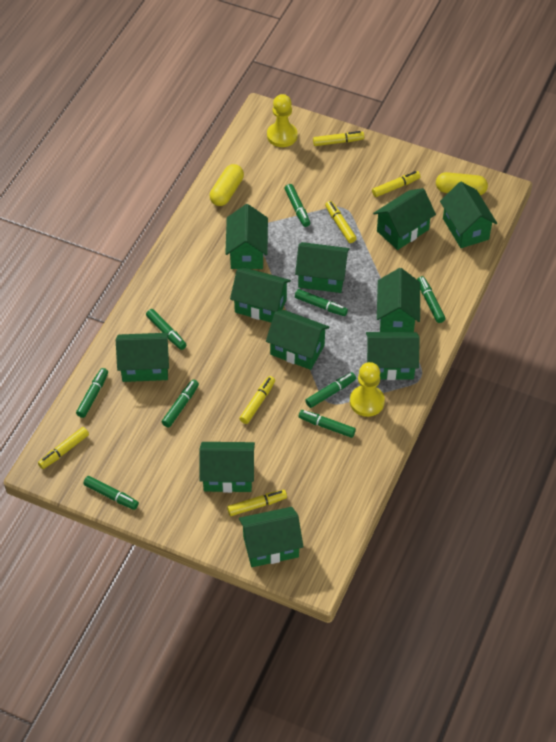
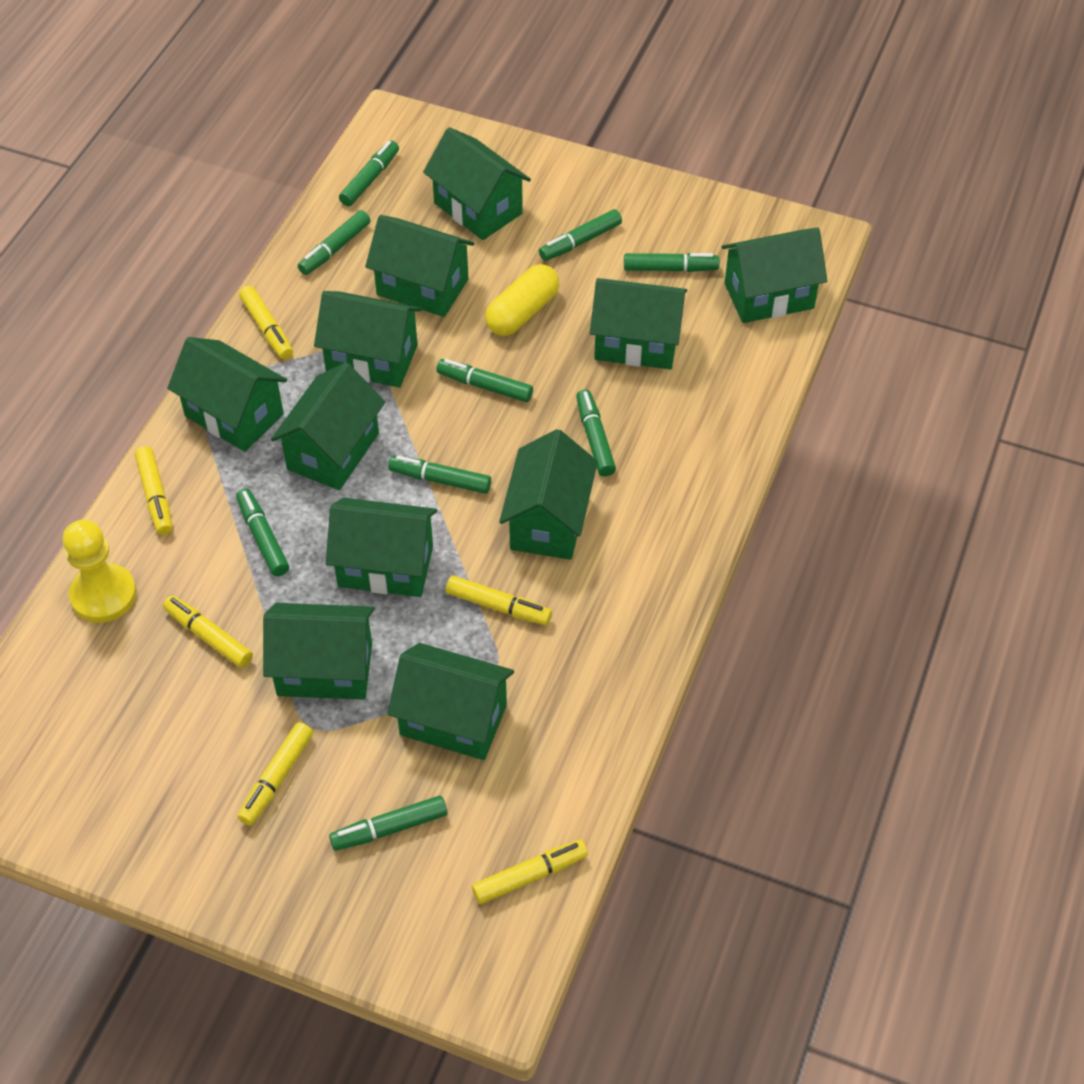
yellow capsule: 2 -> 1
yellow pawn: 2 -> 1

